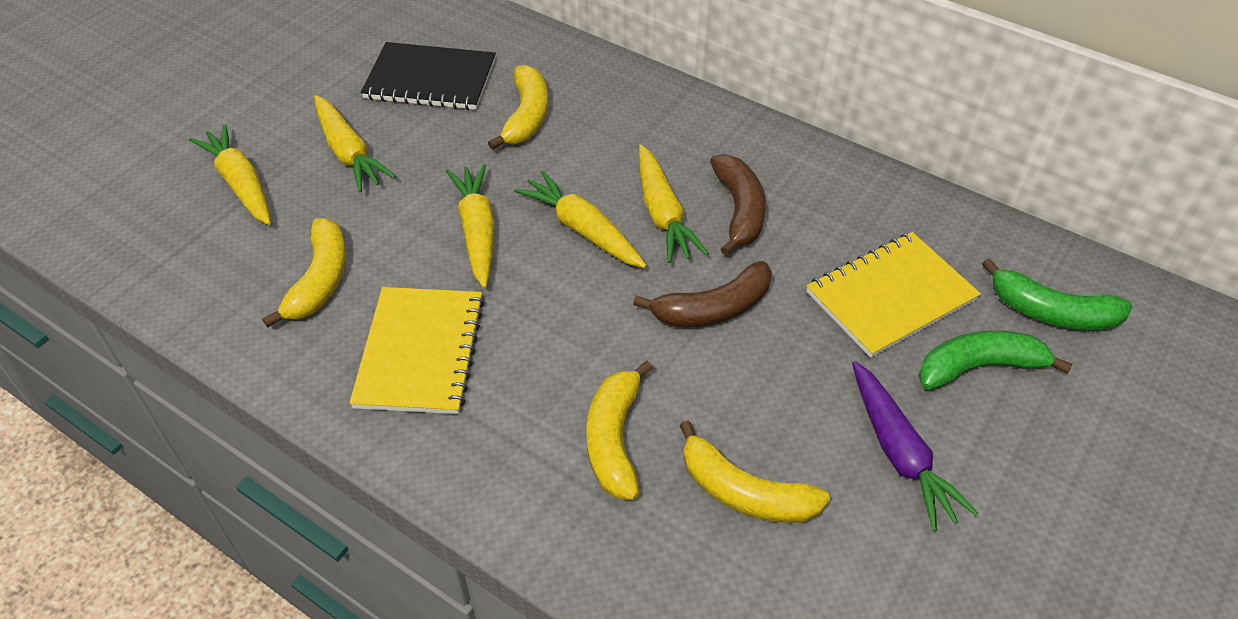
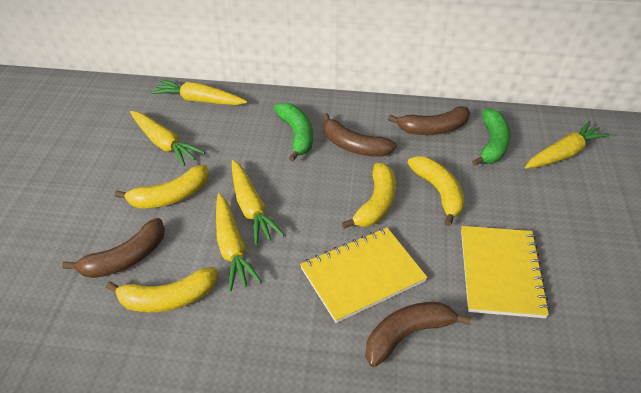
black notebook: 1 -> 0
brown banana: 2 -> 4
purple carrot: 1 -> 0

